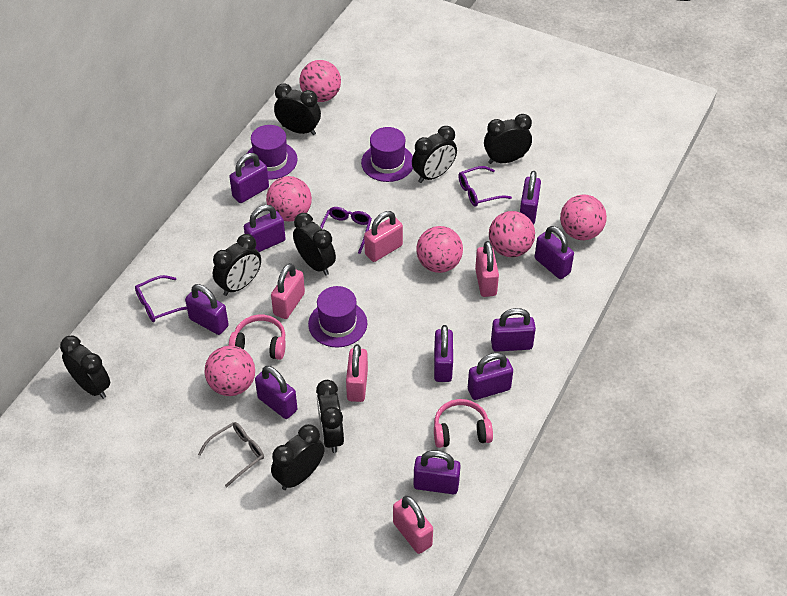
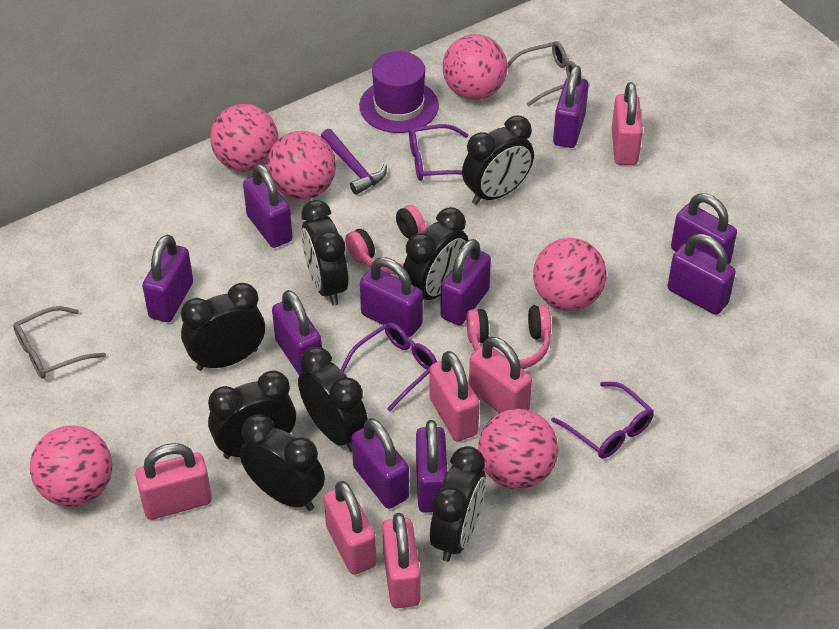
grey glasses: 1 -> 2
pink padlock: 5 -> 6
purple hammer: 0 -> 1
purple hat: 3 -> 1

